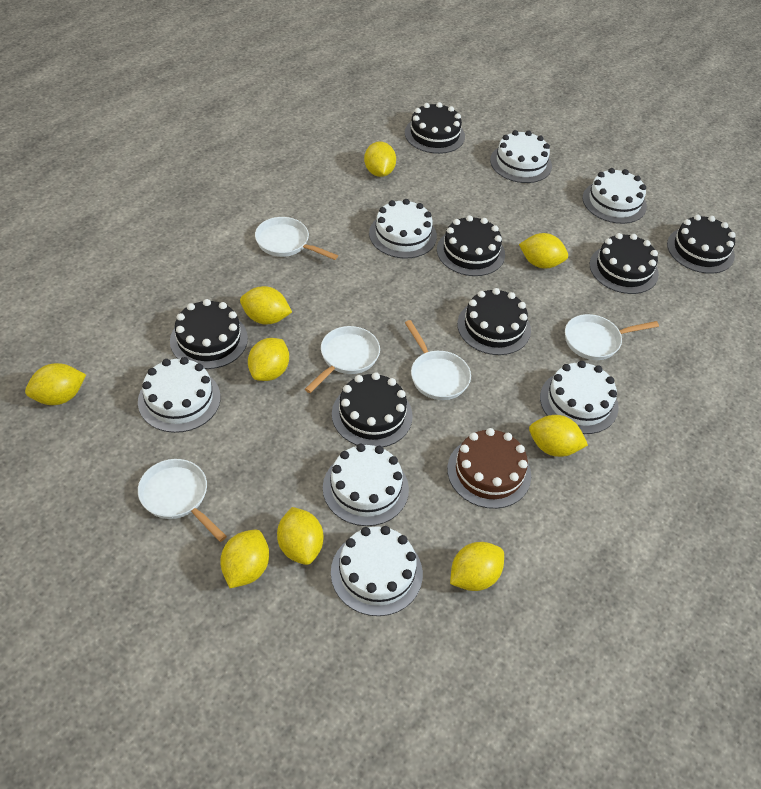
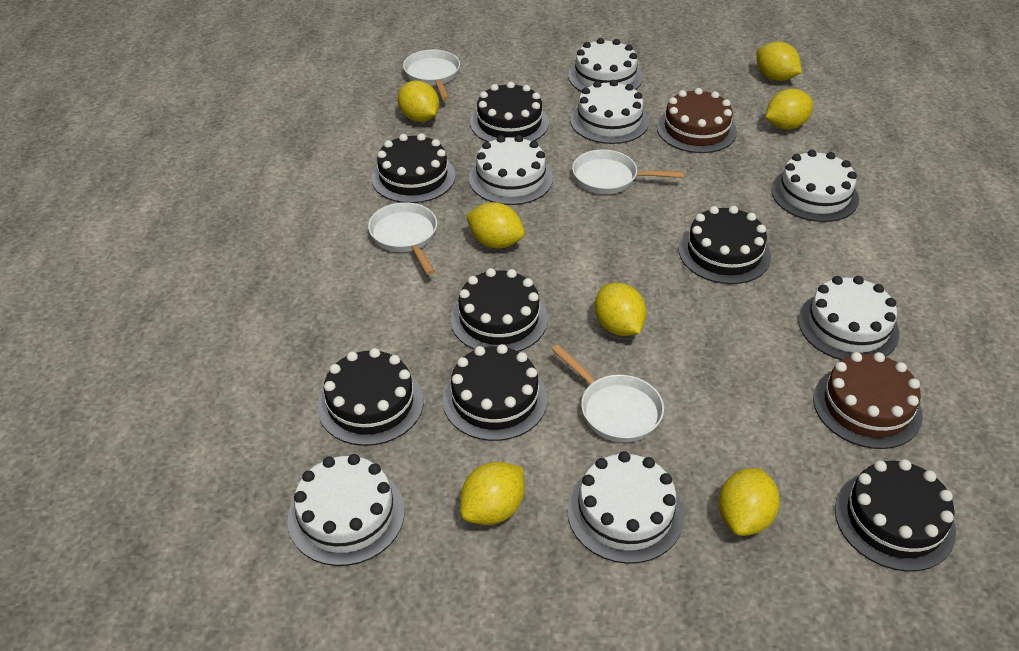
brown cake: 1 -> 2
white pan: 5 -> 4
yellow lemon: 9 -> 7

